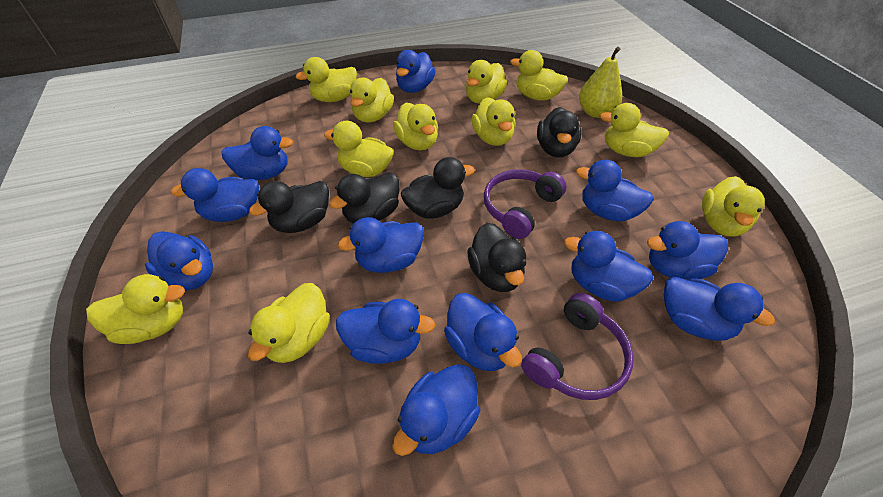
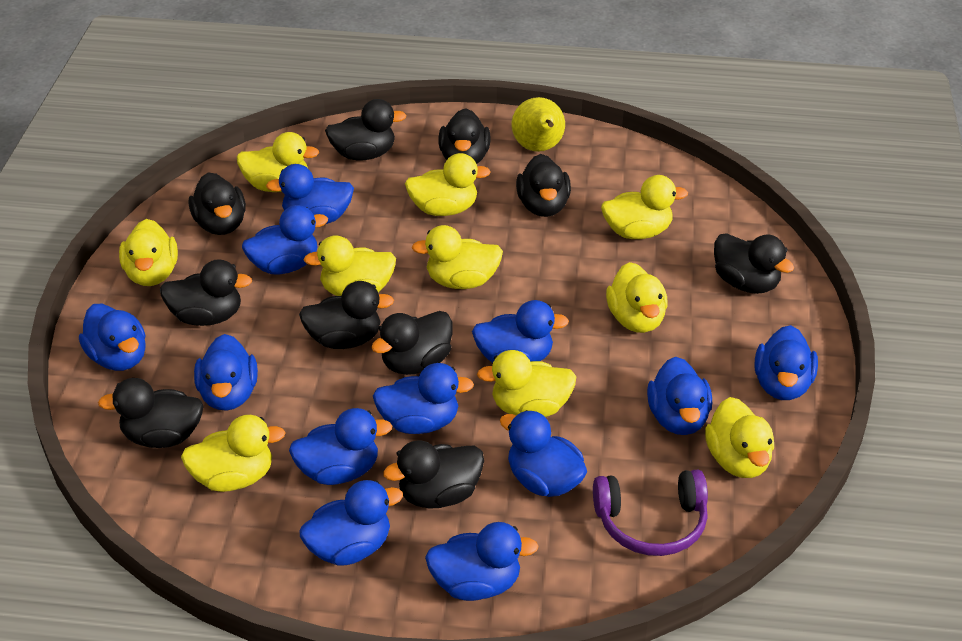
black duck: 5 -> 10
purple headphones: 2 -> 1
yellow duck: 11 -> 10

